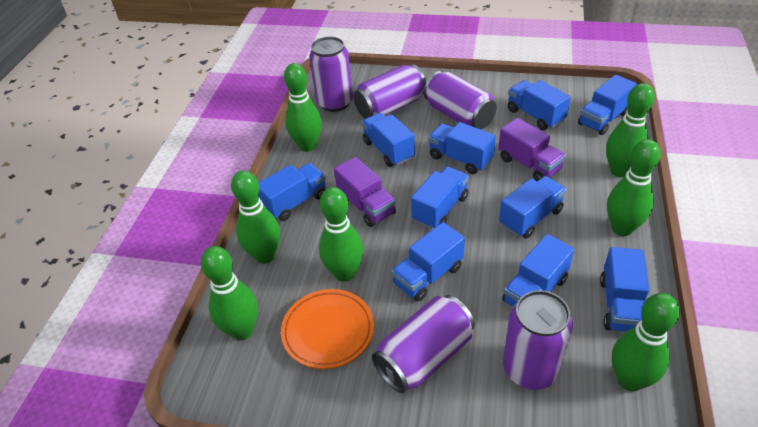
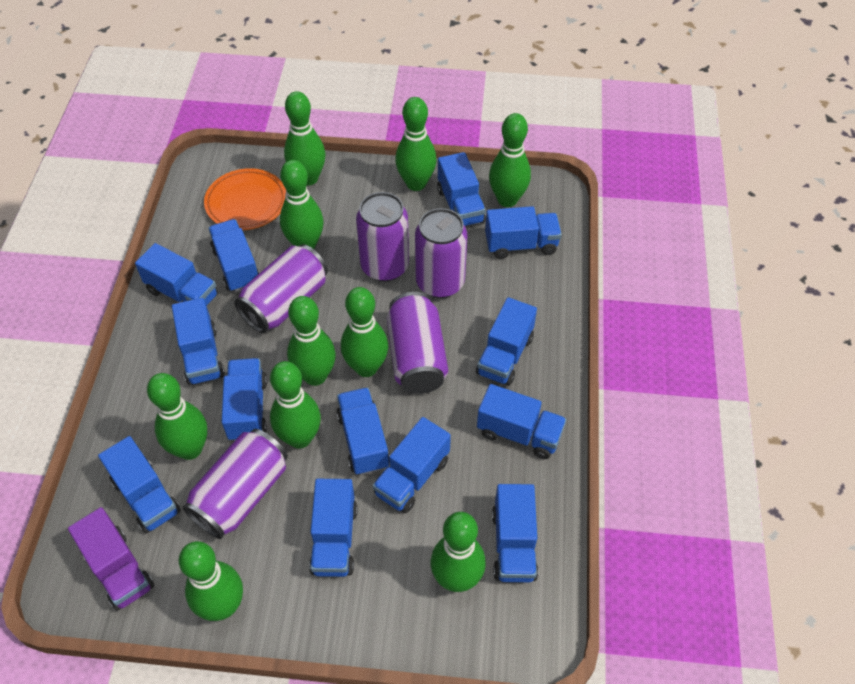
blue truck: 10 -> 13
green bowling pin: 7 -> 10
purple truck: 2 -> 1

